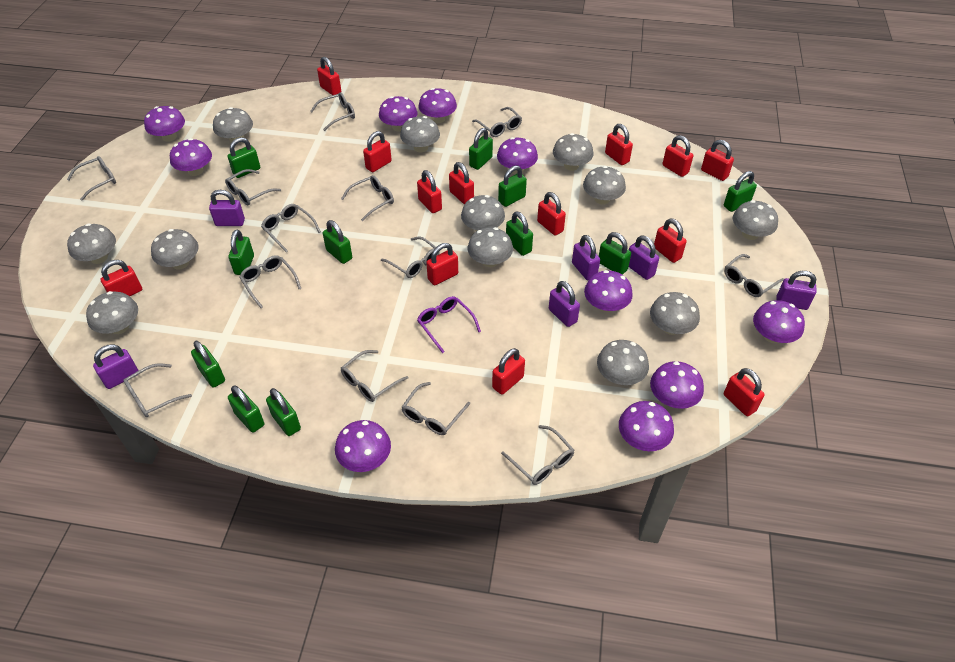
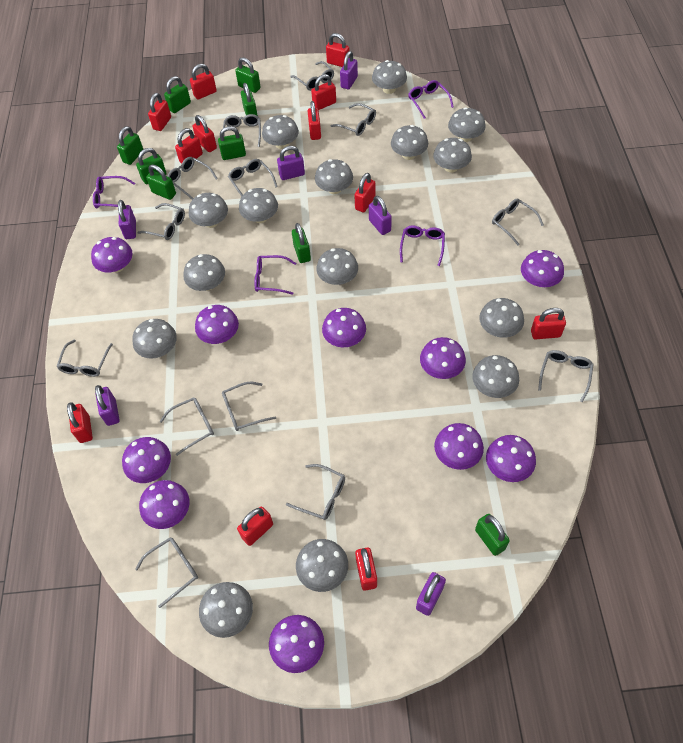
green padlock: 11 -> 9
grey mushroom: 12 -> 15
purple glasses: 1 -> 4
red padlock: 13 -> 12

